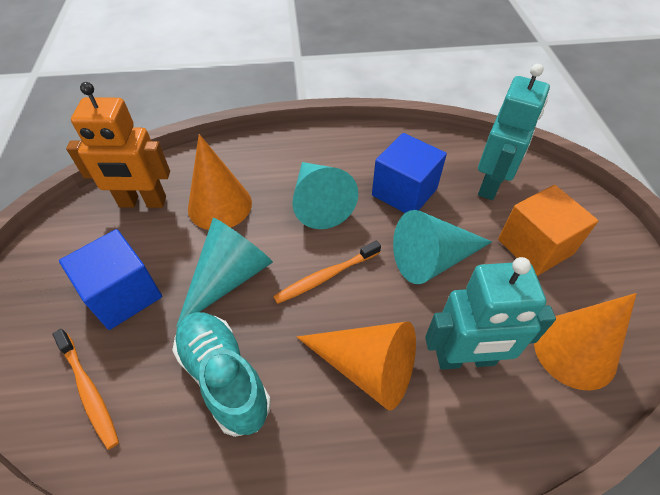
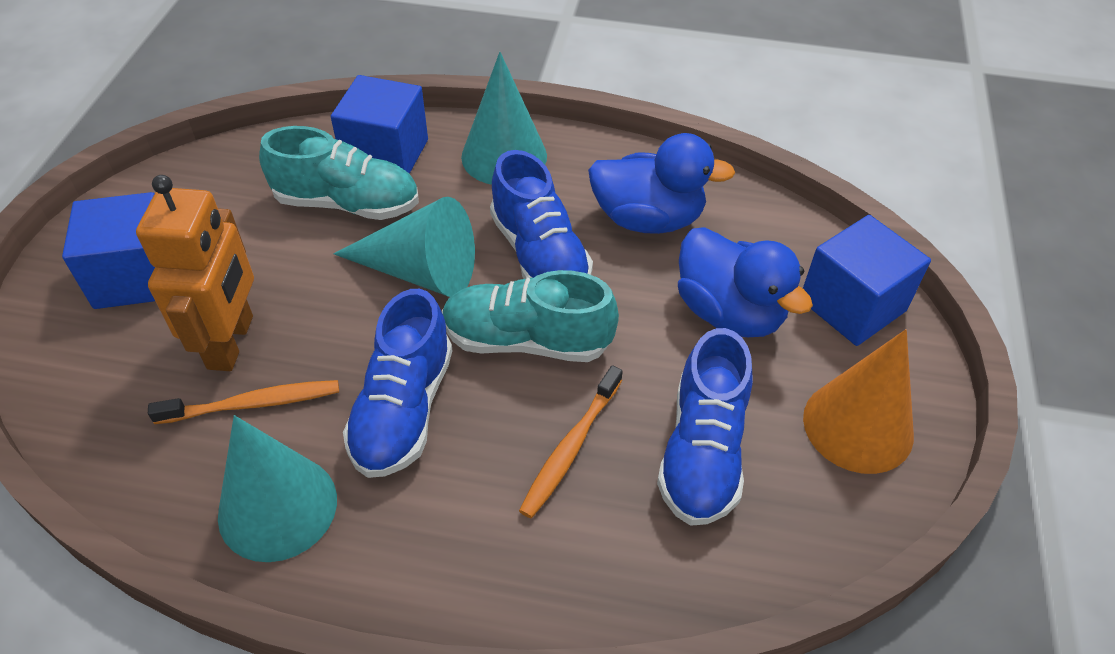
blue cube: 2 -> 3
blue duck: 0 -> 2
blue shoe: 0 -> 3
orange cone: 3 -> 1
orange cube: 1 -> 0
turquoise robot: 2 -> 0
turquoise shoe: 1 -> 2

